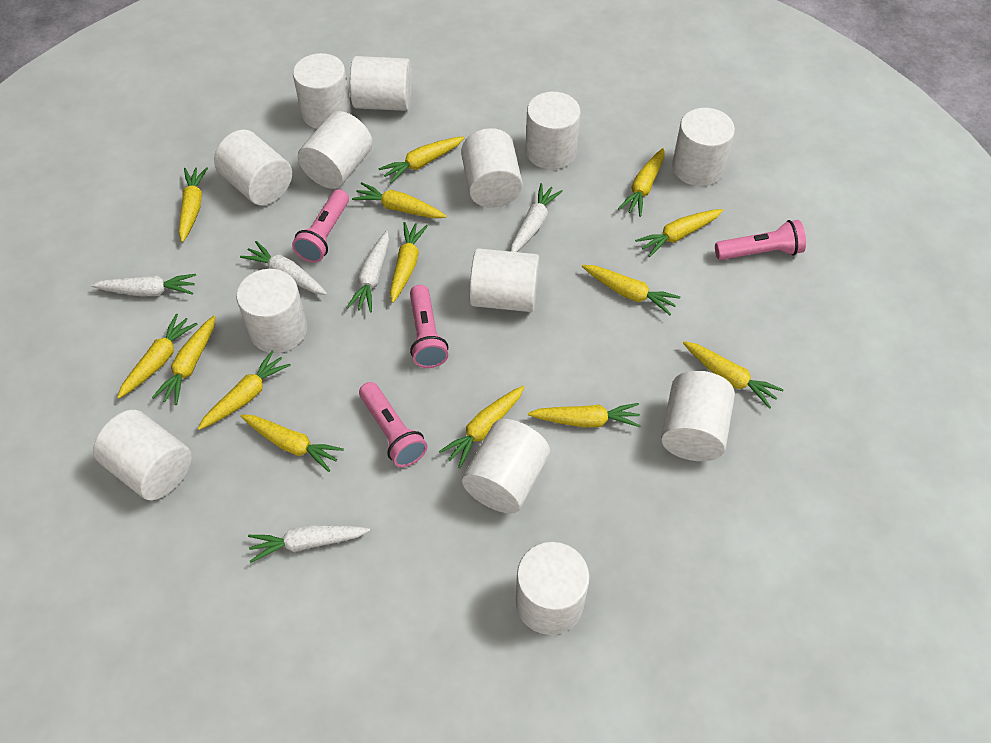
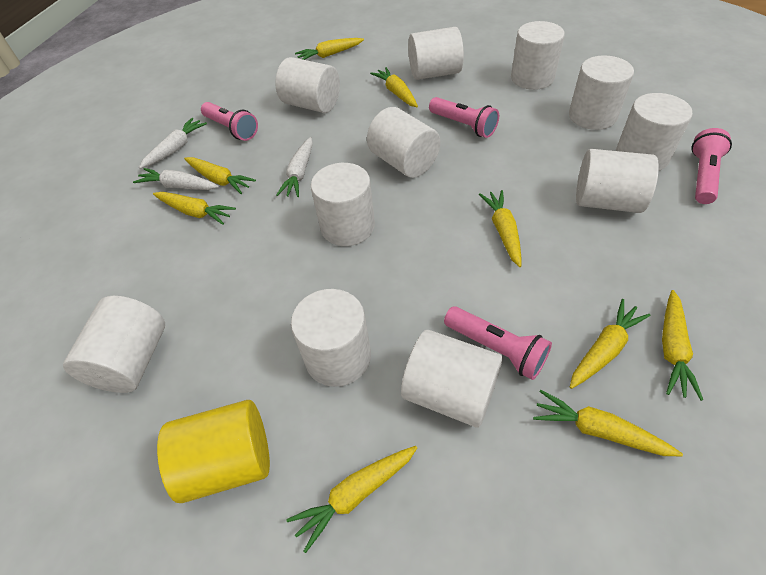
white carrot: 5 -> 3
white cylinder: 13 -> 11
yellow carrot: 14 -> 9
yellow cylinder: 0 -> 1

